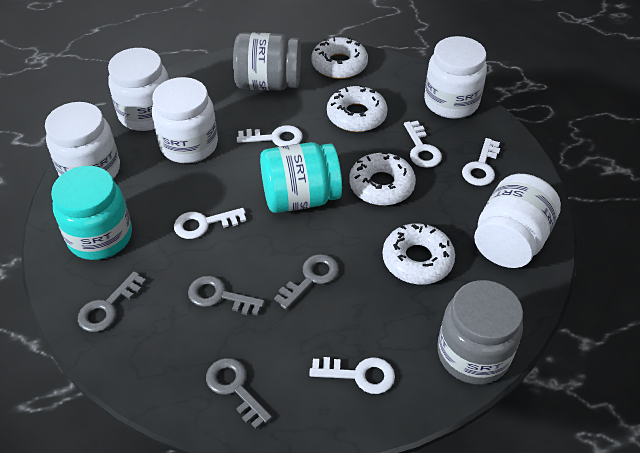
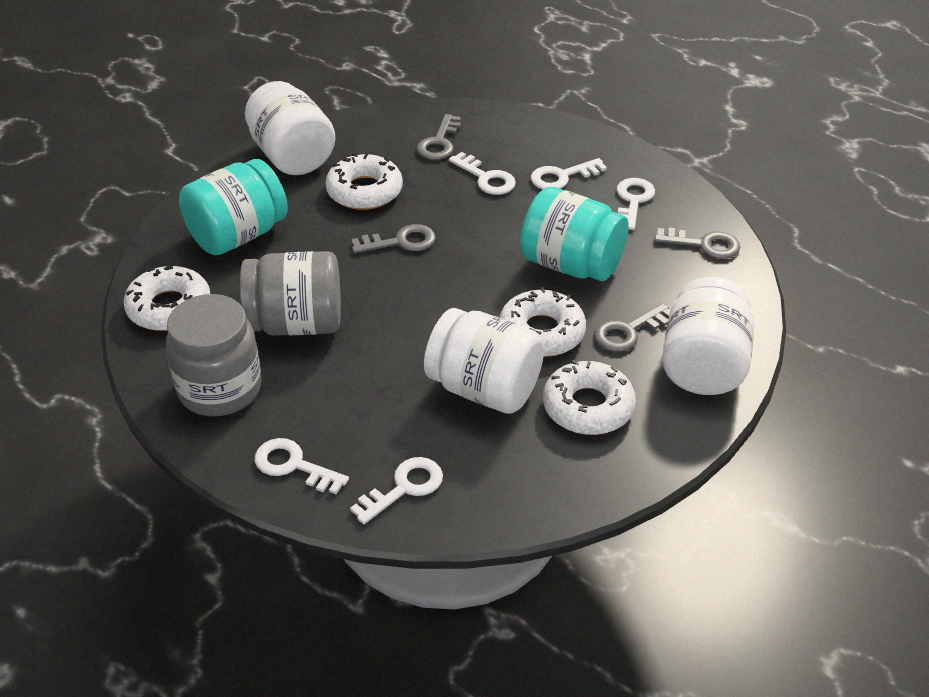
white jar: 5 -> 3

